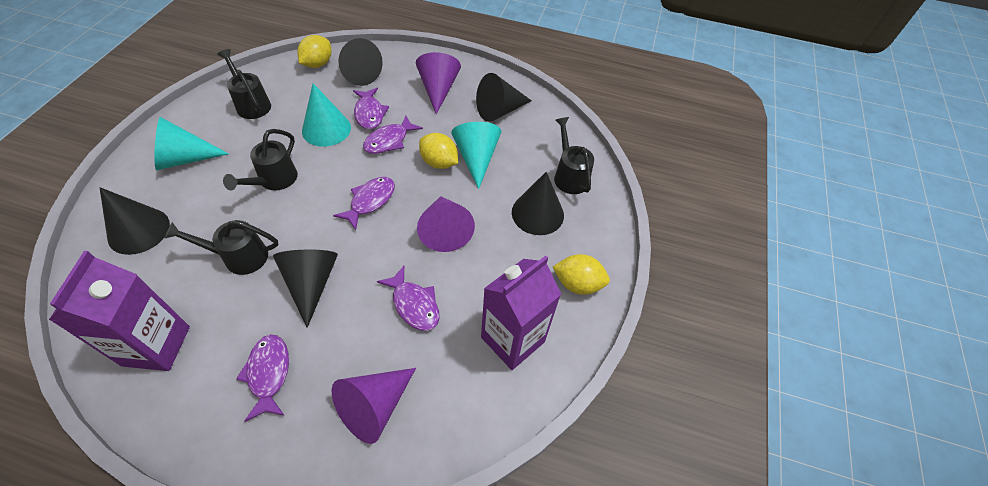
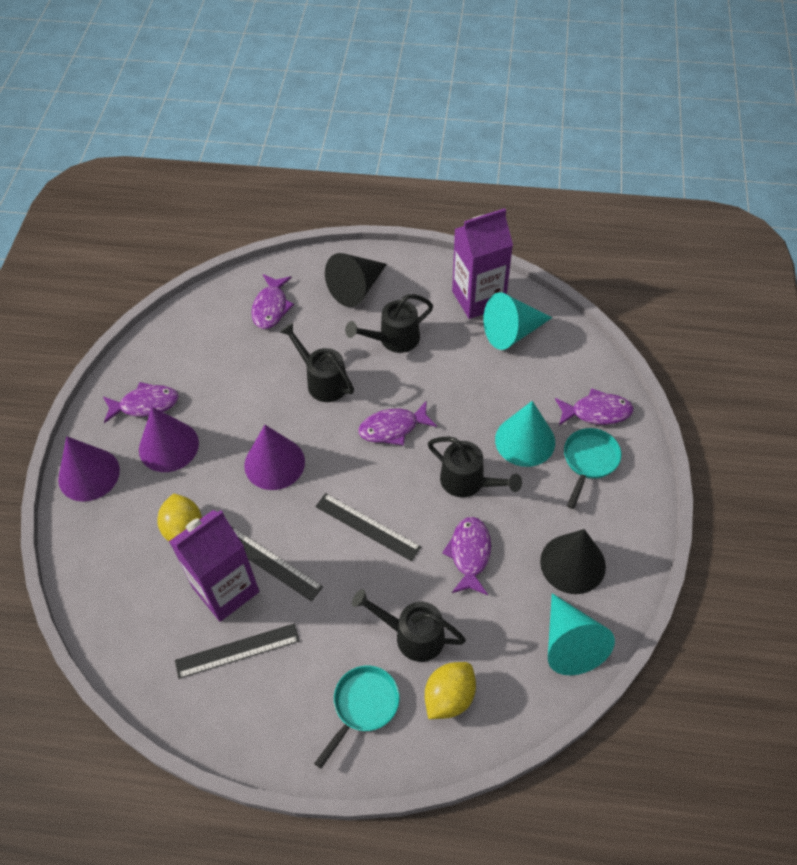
black cone: 5 -> 2
black ruler: 0 -> 3
turquoise pan: 0 -> 2
yellow lemon: 3 -> 2

